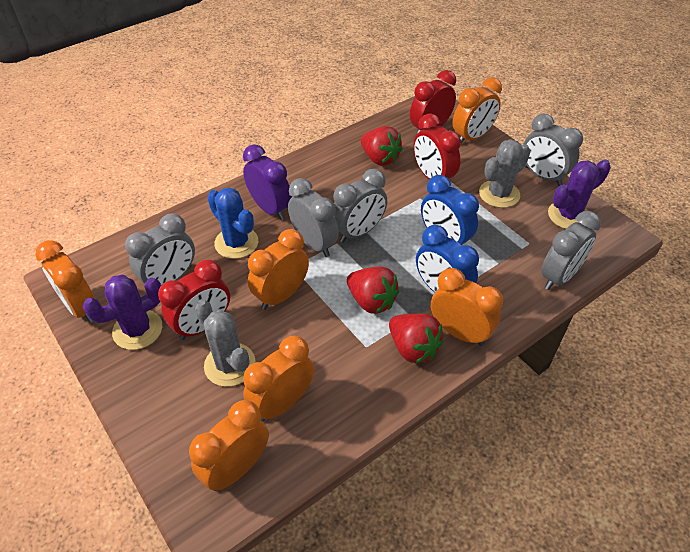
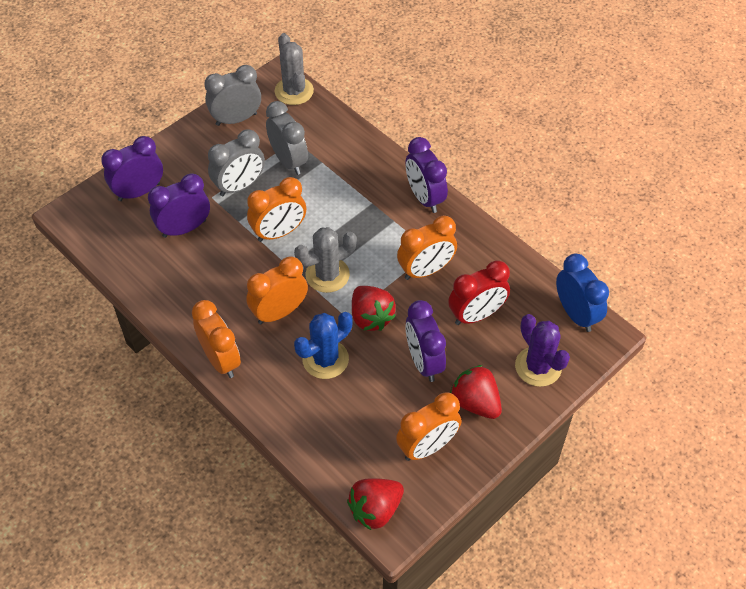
blue clock: 2 -> 1
grey clock: 5 -> 3
orange clock: 6 -> 5
purple cactus: 2 -> 1
purple clock: 1 -> 4
red clock: 3 -> 1

